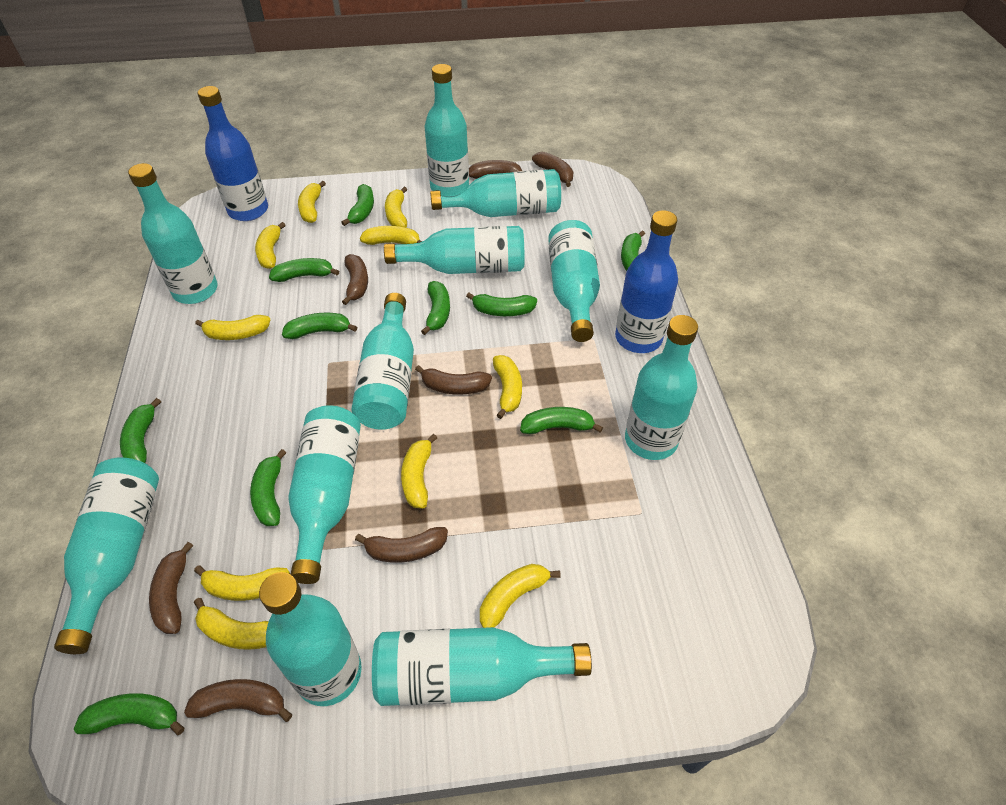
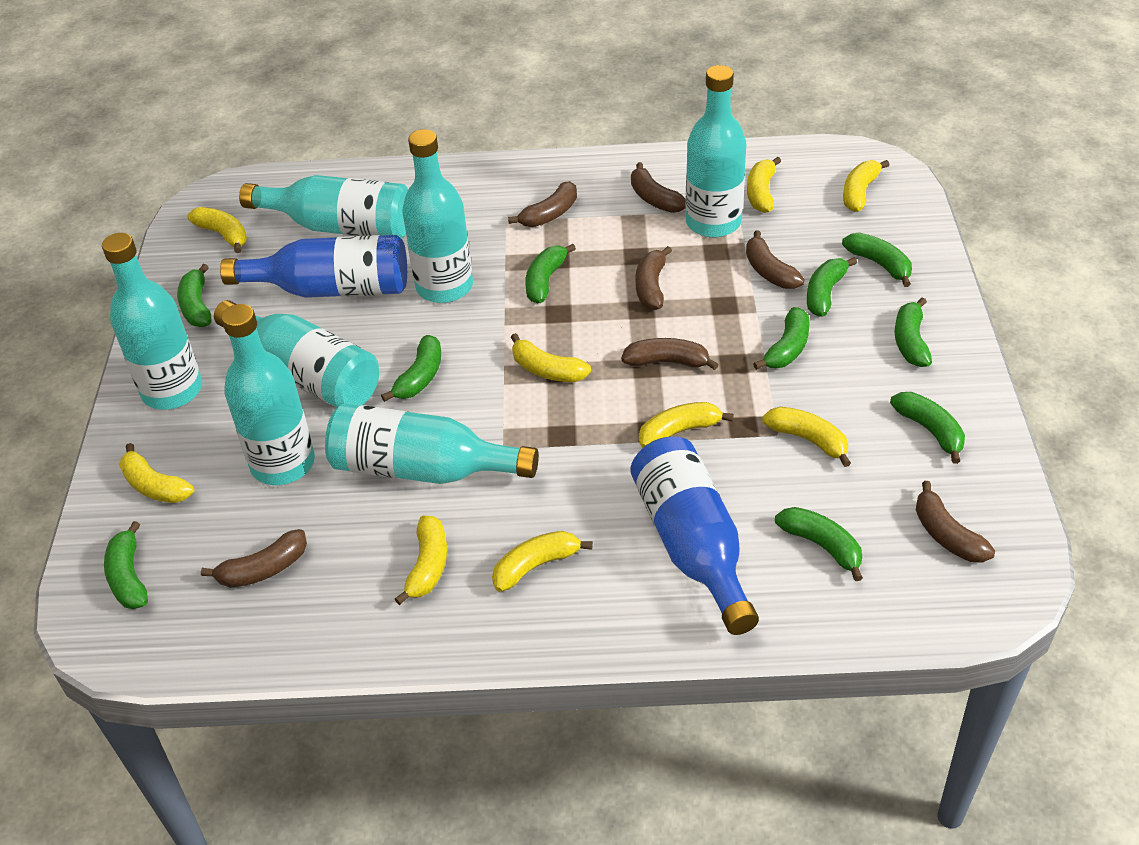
turquoise bottle: 11 -> 7
yellow banana: 10 -> 9

